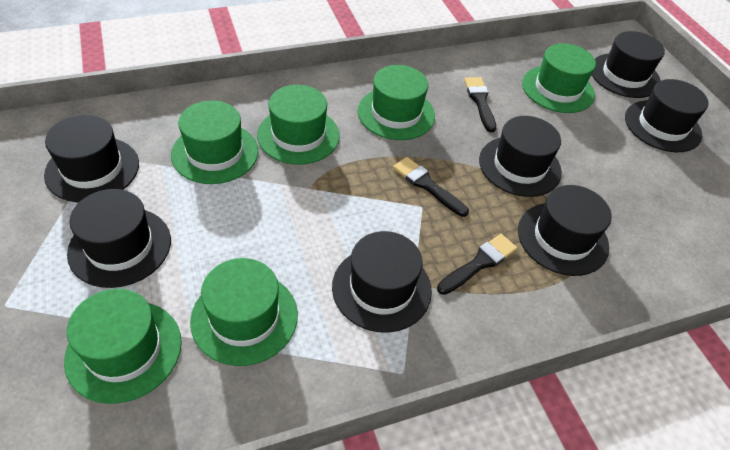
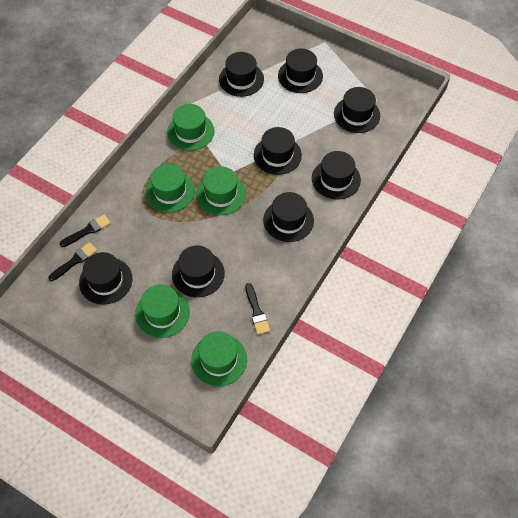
black hat: 7 -> 8
green hat: 6 -> 5

